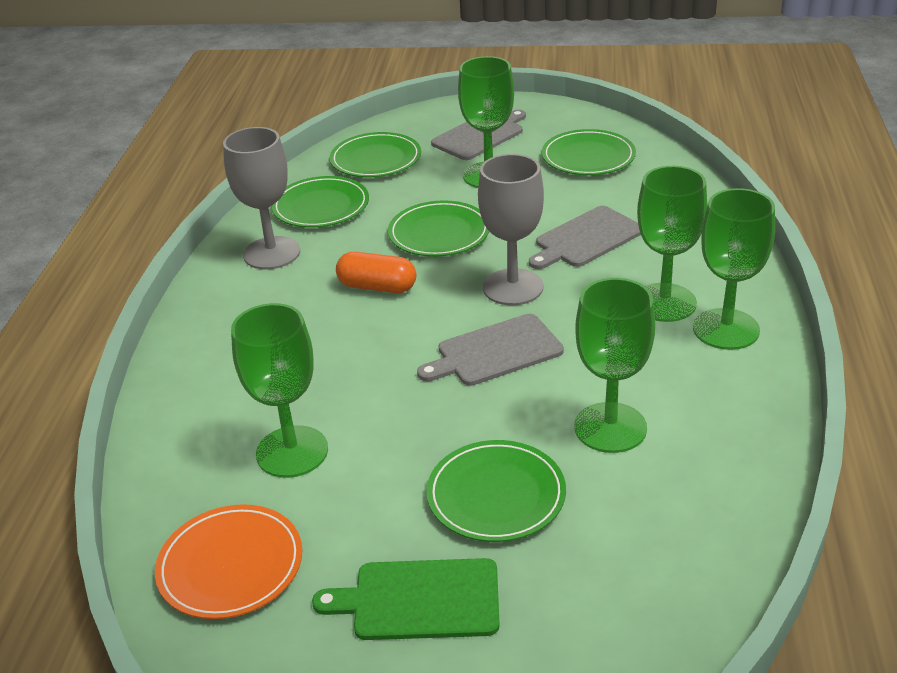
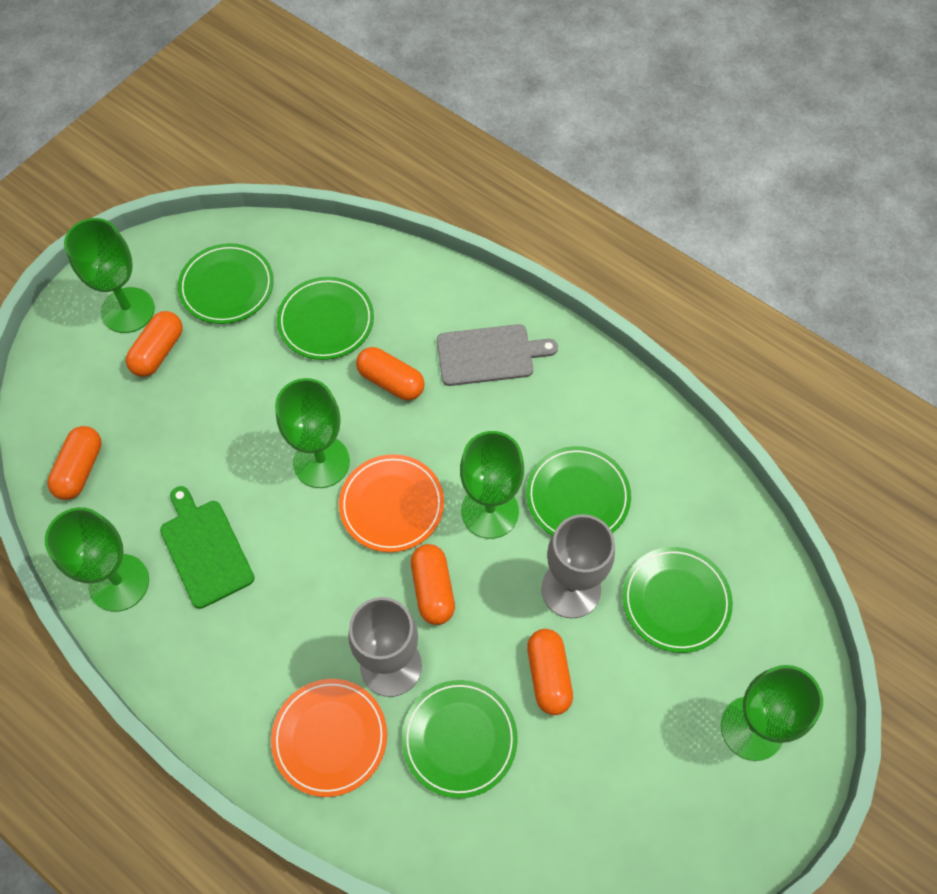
grey cutting board: 3 -> 1
orange capsule: 1 -> 5
orange plate: 1 -> 2

